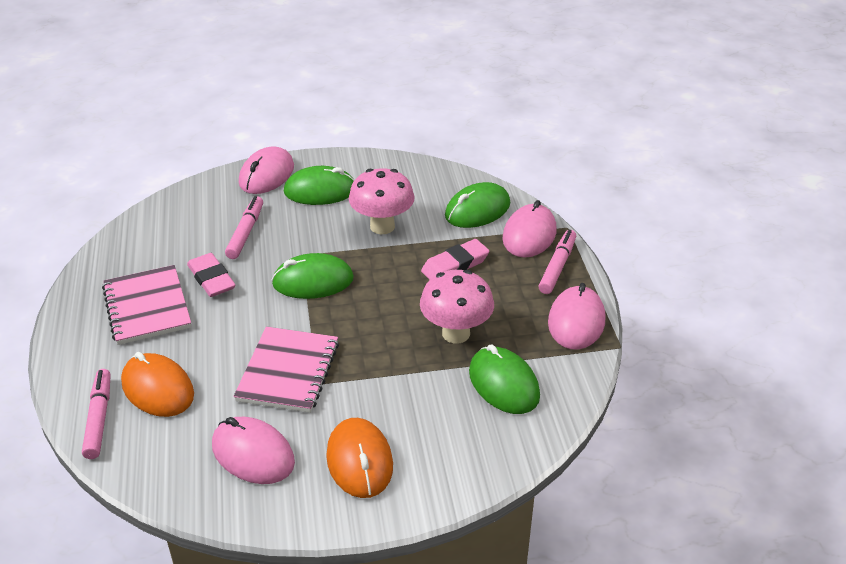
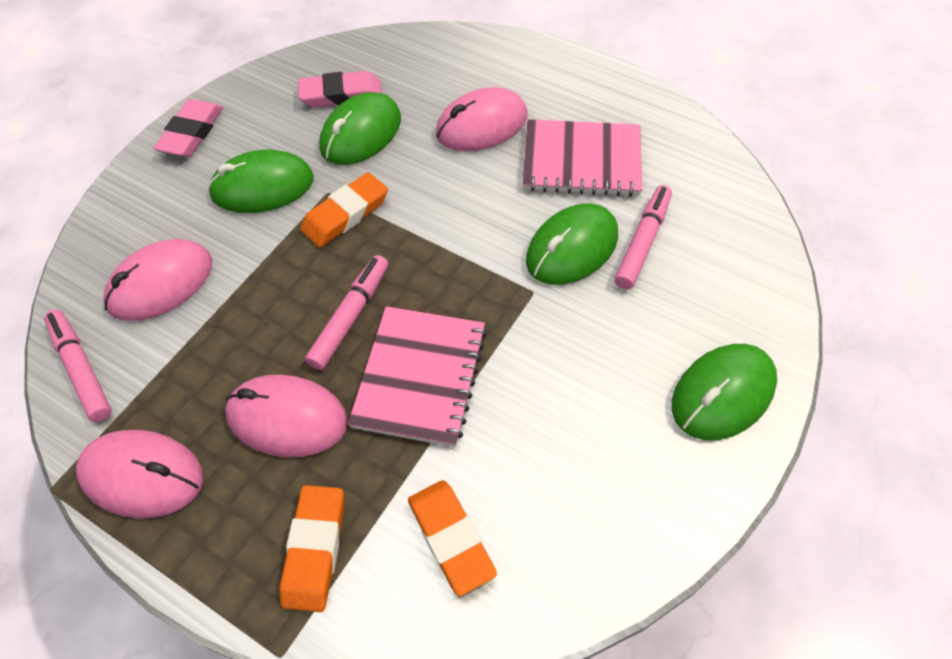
orange eraser: 0 -> 3
orange mouse: 2 -> 0
pink mushroom: 2 -> 0

